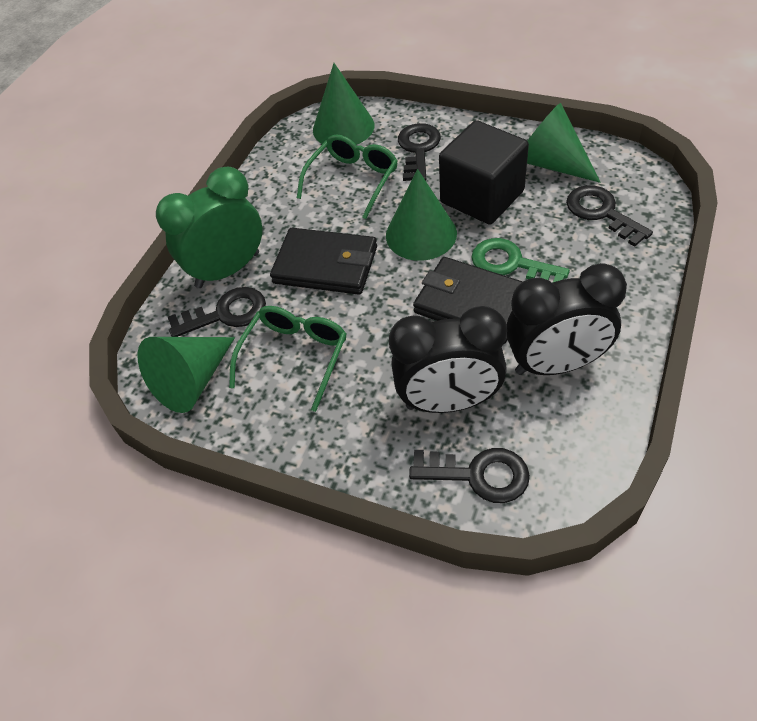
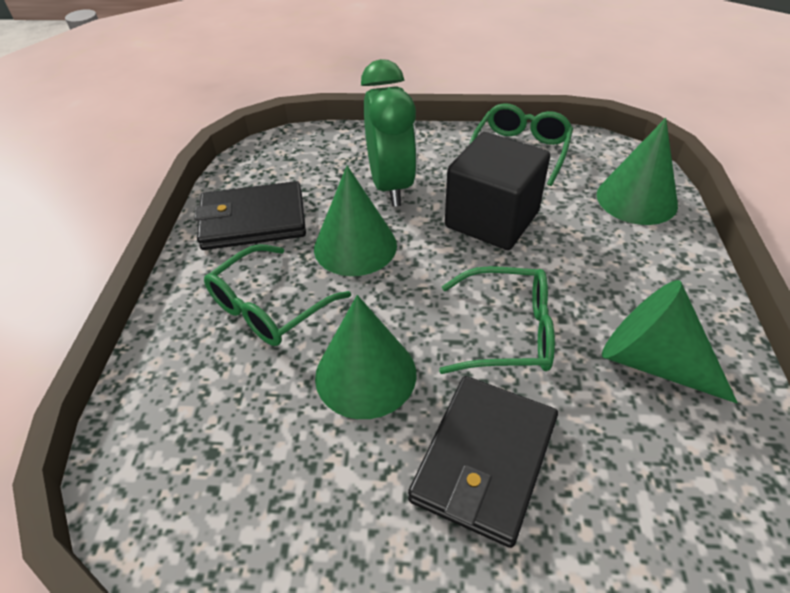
black clock: 2 -> 0
black key: 4 -> 0
green glasses: 2 -> 3
green key: 1 -> 0

